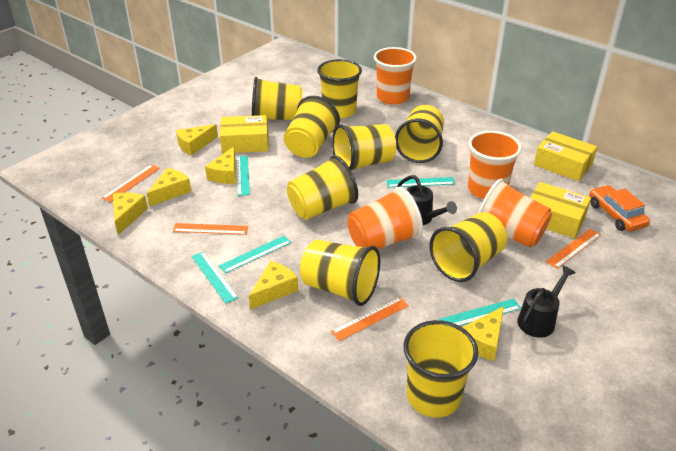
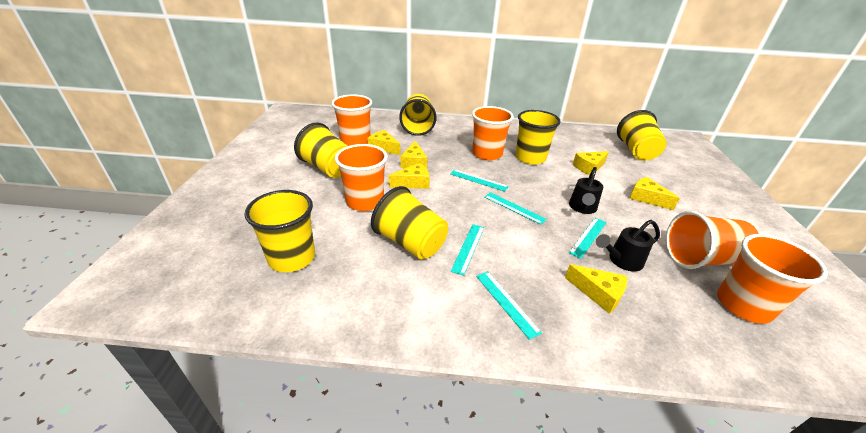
orange car: 1 -> 0
orange cup: 4 -> 5
orange ruler: 4 -> 0
yellow box: 3 -> 0
yellow cup: 9 -> 6

